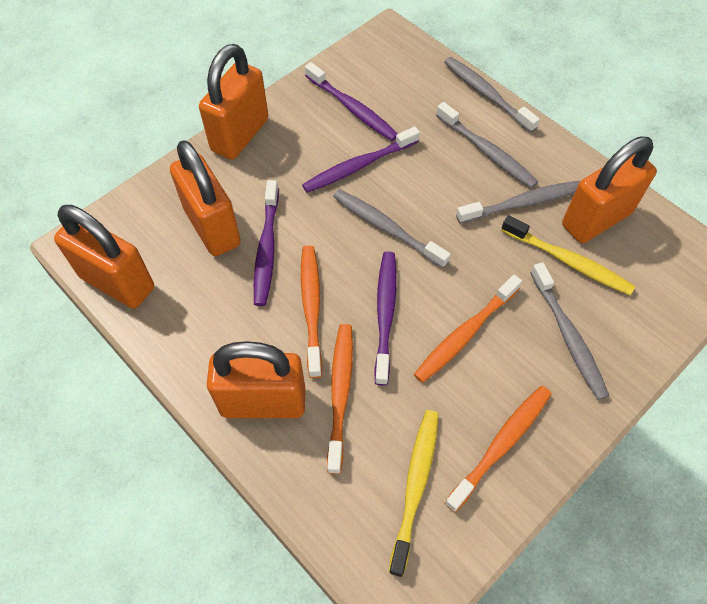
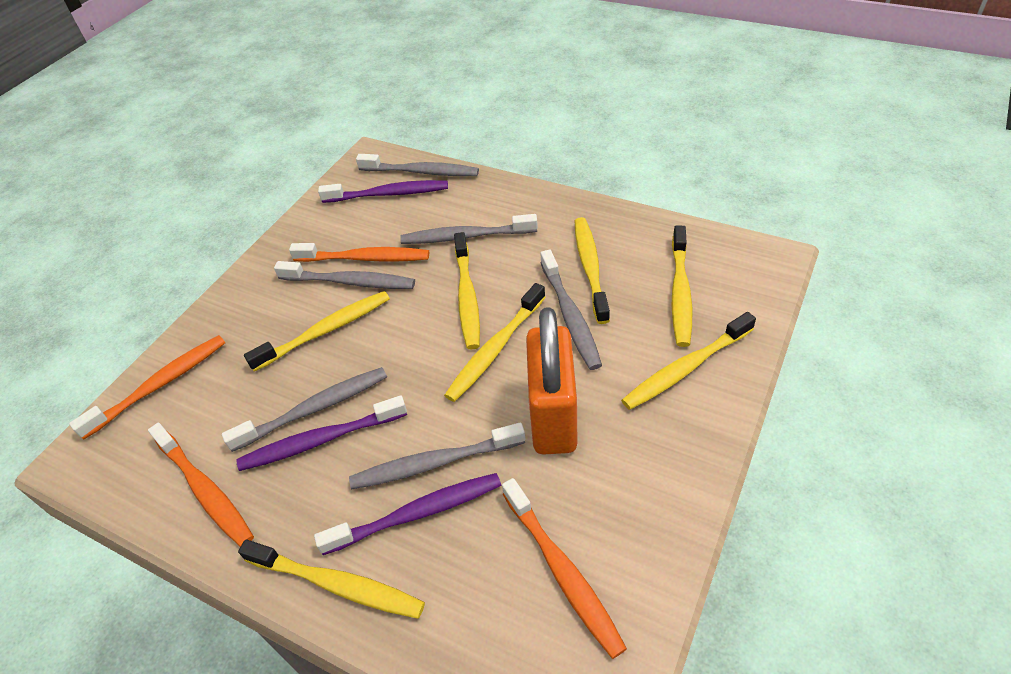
grey toothbrush: 5 -> 6
orange padlock: 5 -> 1
purple toothbrush: 4 -> 3
yellow toothbrush: 2 -> 7

